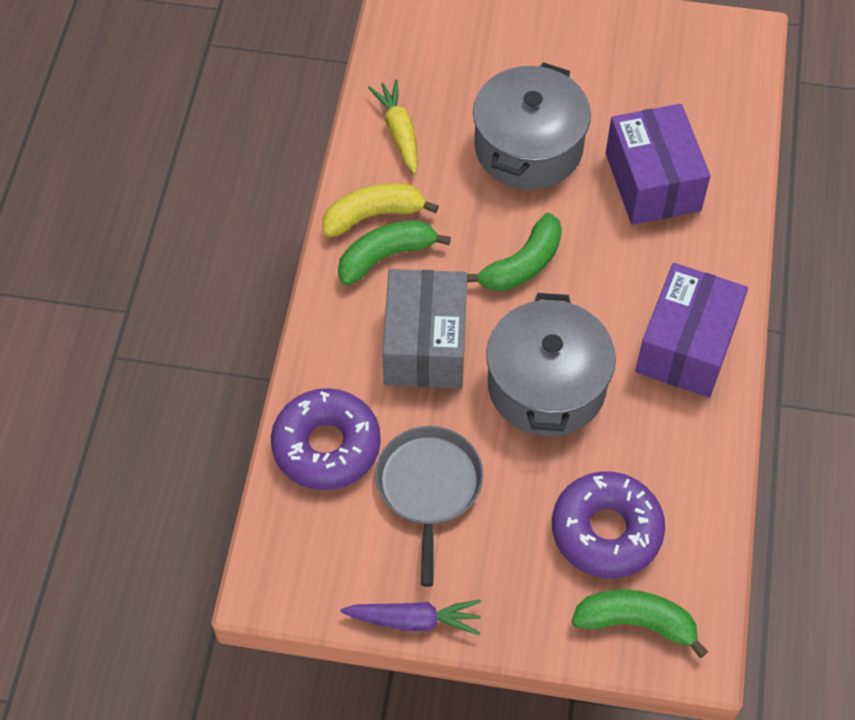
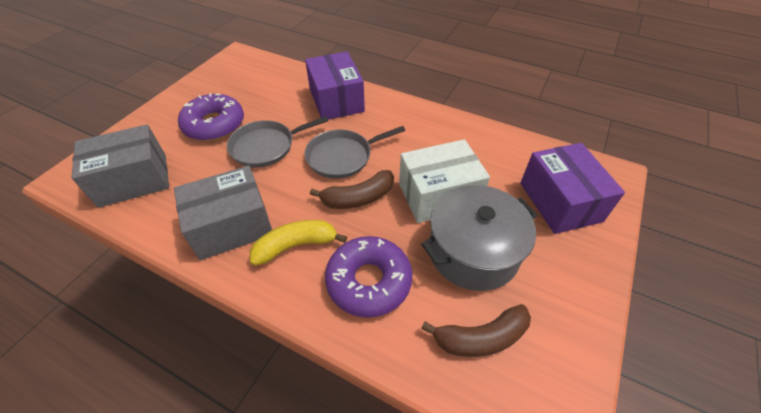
brown banana: 0 -> 2
green banana: 3 -> 0
grey box: 1 -> 2
grey pan: 1 -> 2
grey pot: 2 -> 1
purple carrot: 1 -> 0
white box: 0 -> 1
yellow carrot: 1 -> 0

